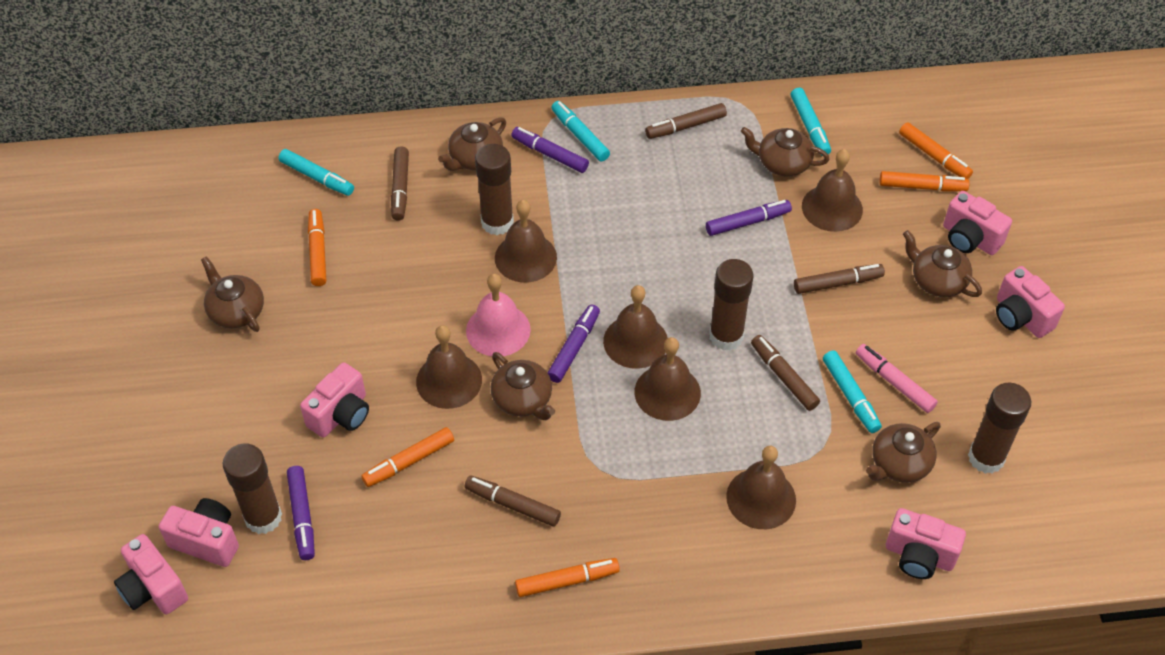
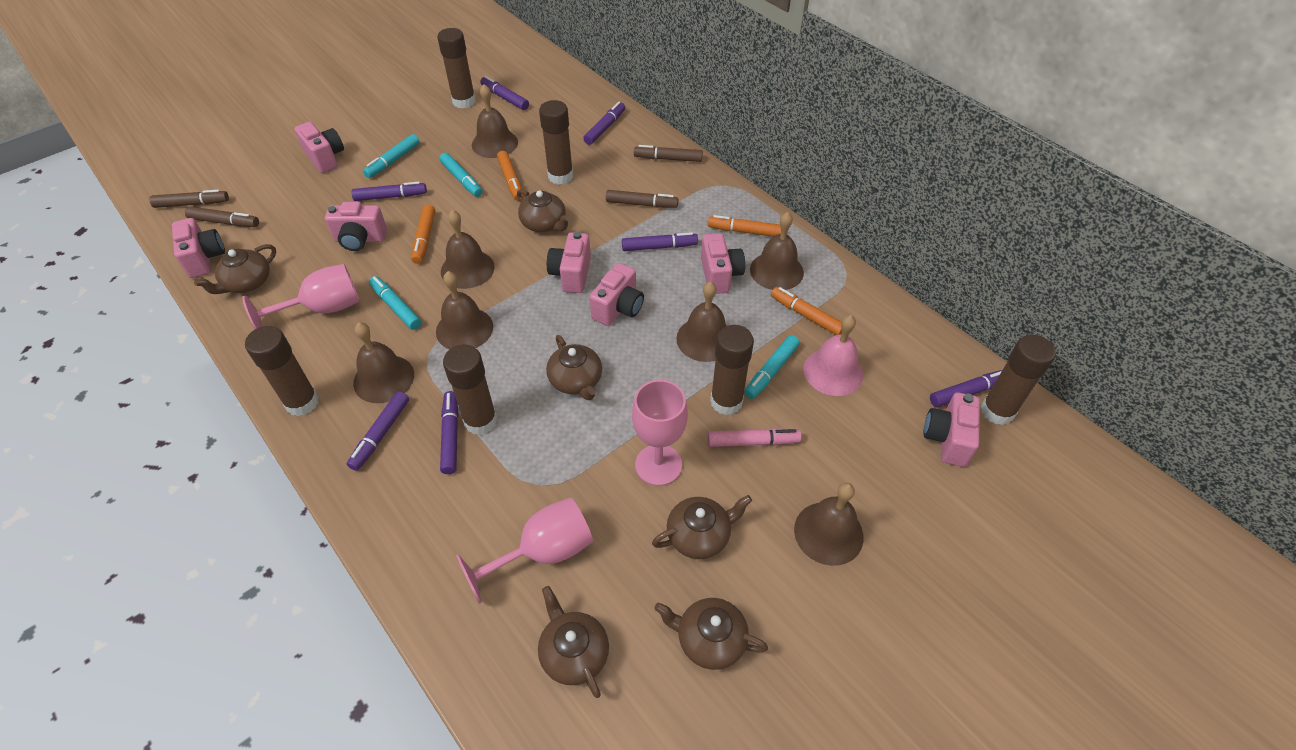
brown bell: 6 -> 7
brown glue stick: 4 -> 6
brown marker: 5 -> 4
orange marker: 5 -> 4
pink camera: 6 -> 7
pink goblet: 0 -> 3
purple marker: 4 -> 7

